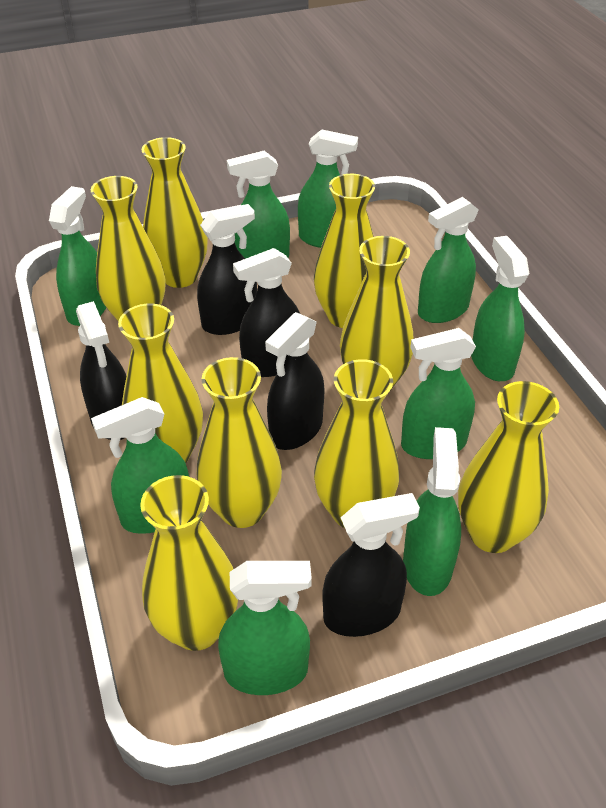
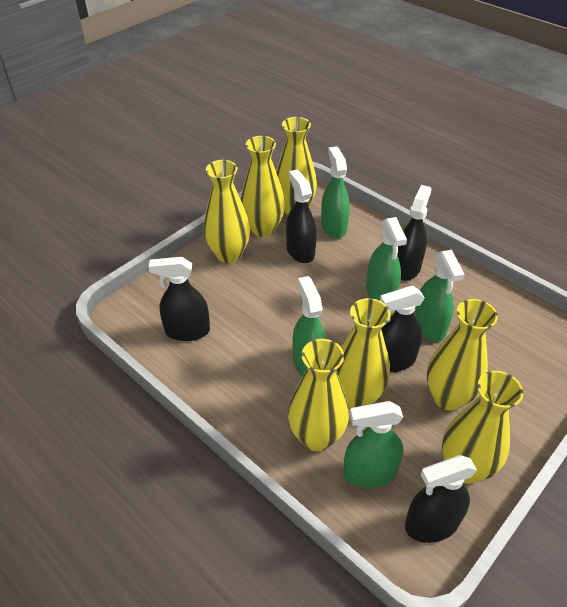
green spray bottle: 9 -> 5
yellow vase: 9 -> 7

